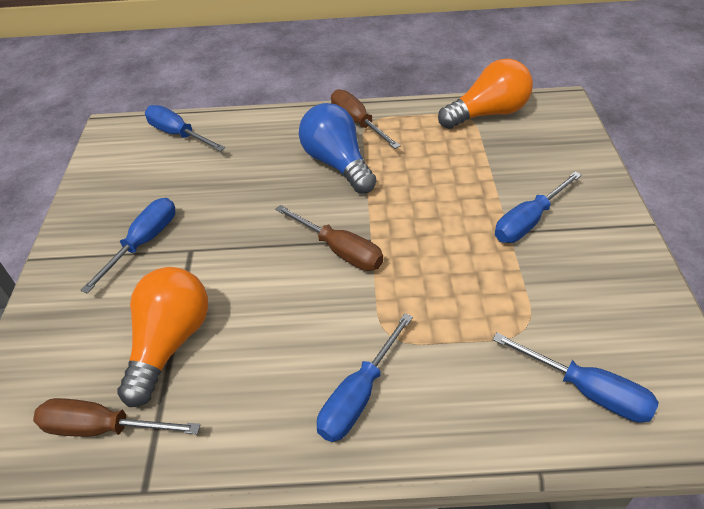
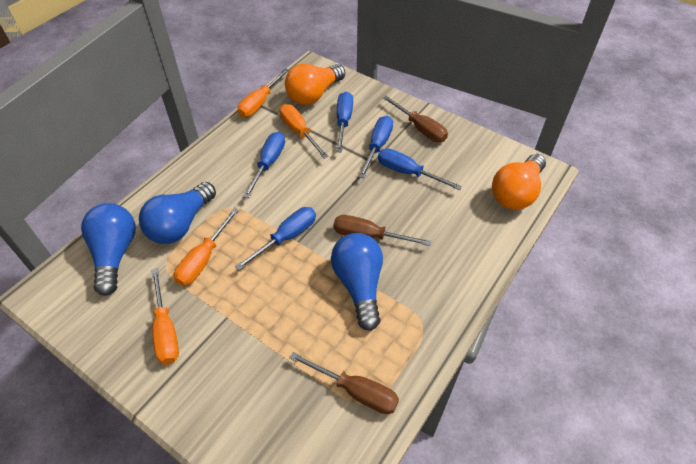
blue light bulb: 1 -> 3
orange screwdriver: 0 -> 4

